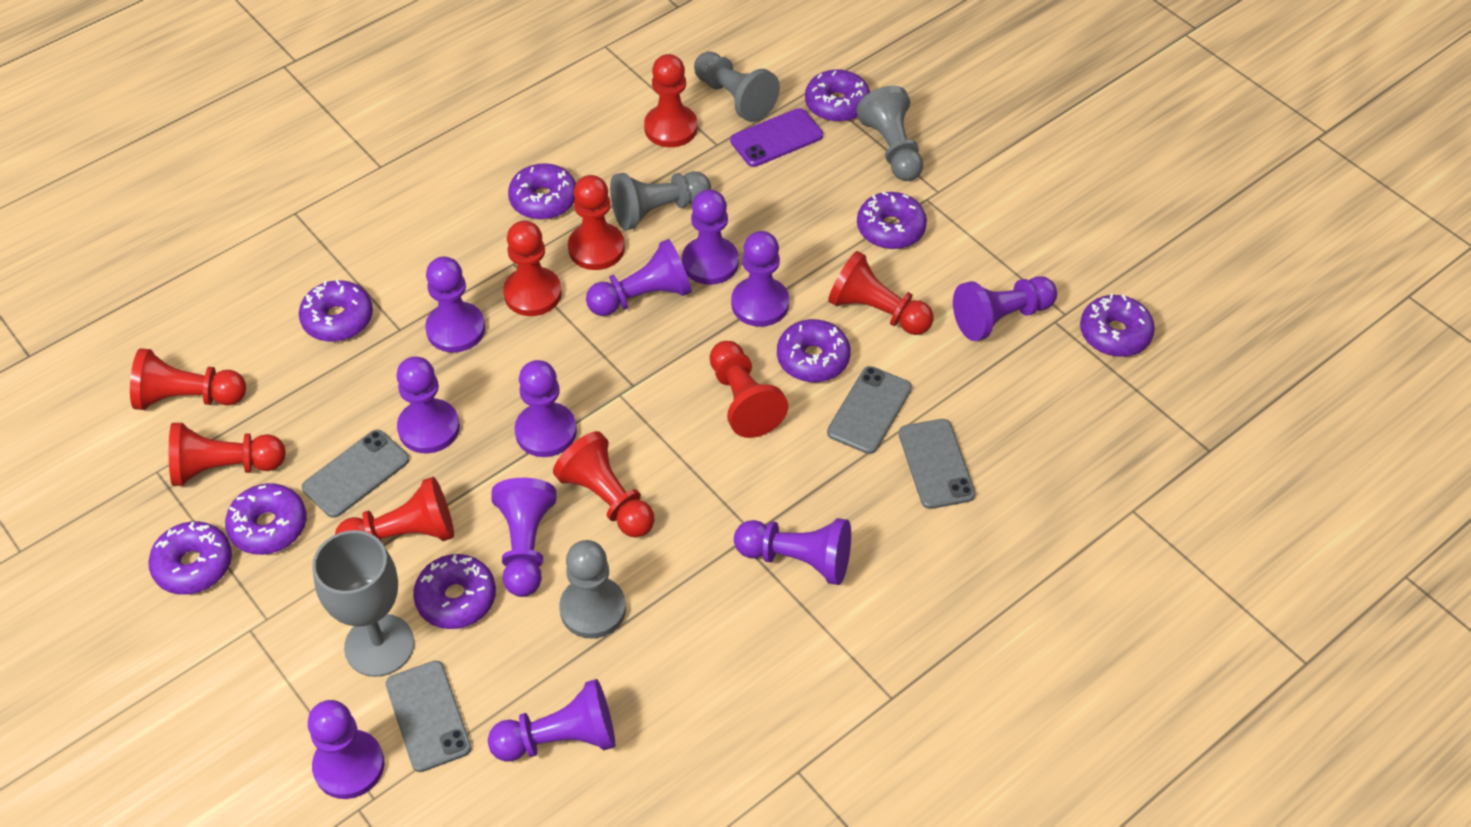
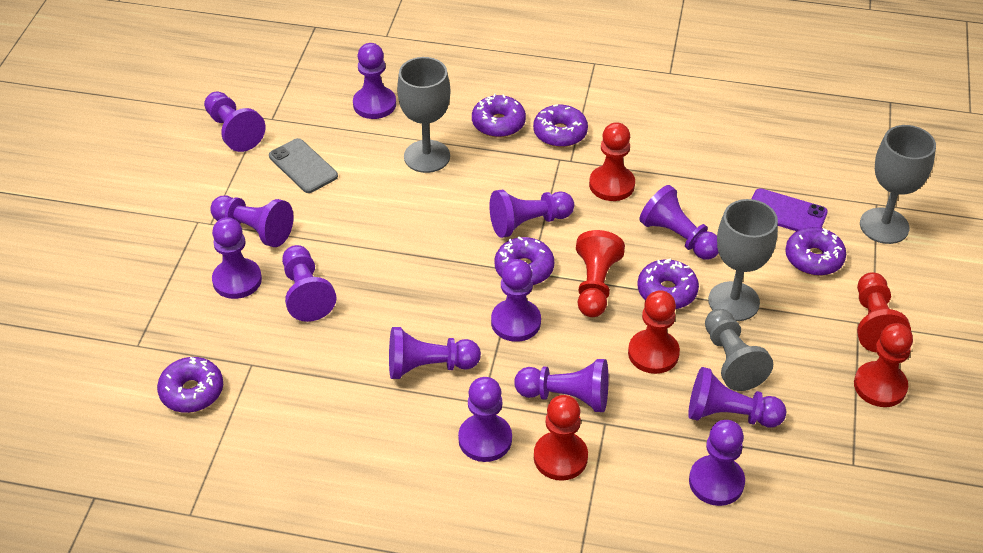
grey goblet: 1 -> 3
grey pawn: 4 -> 1
grey phone: 4 -> 1
purple donut: 9 -> 6
purple pawn: 11 -> 13
red pawn: 9 -> 6

